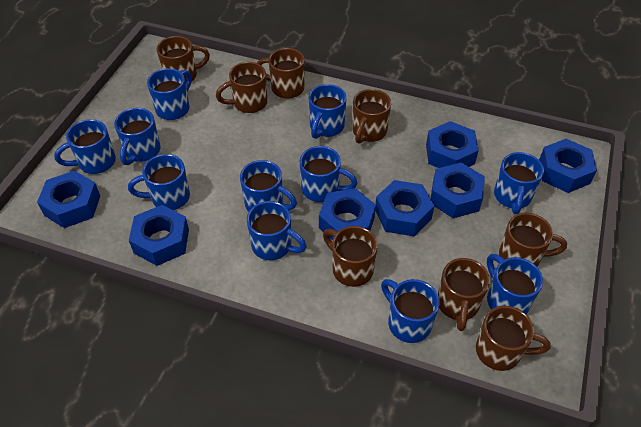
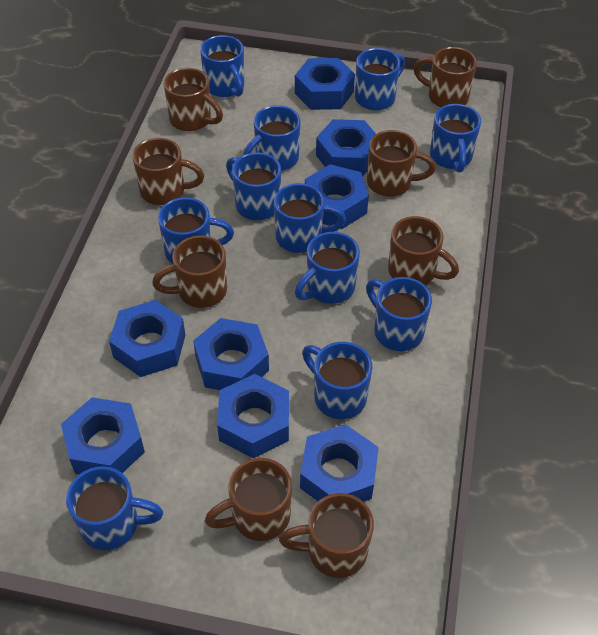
blue nut: 7 -> 8

